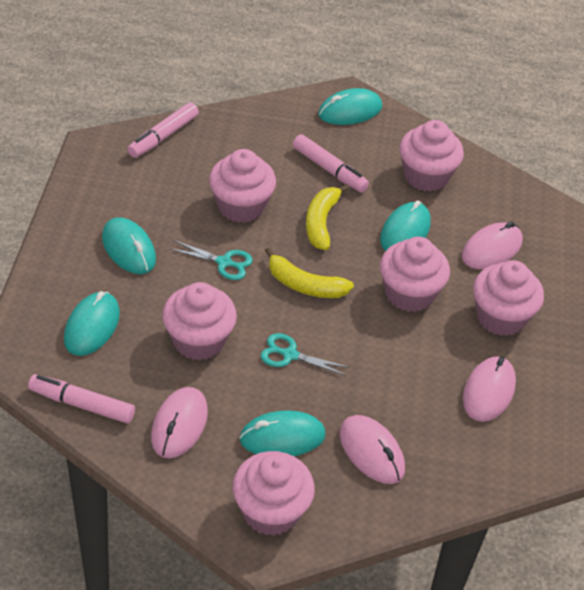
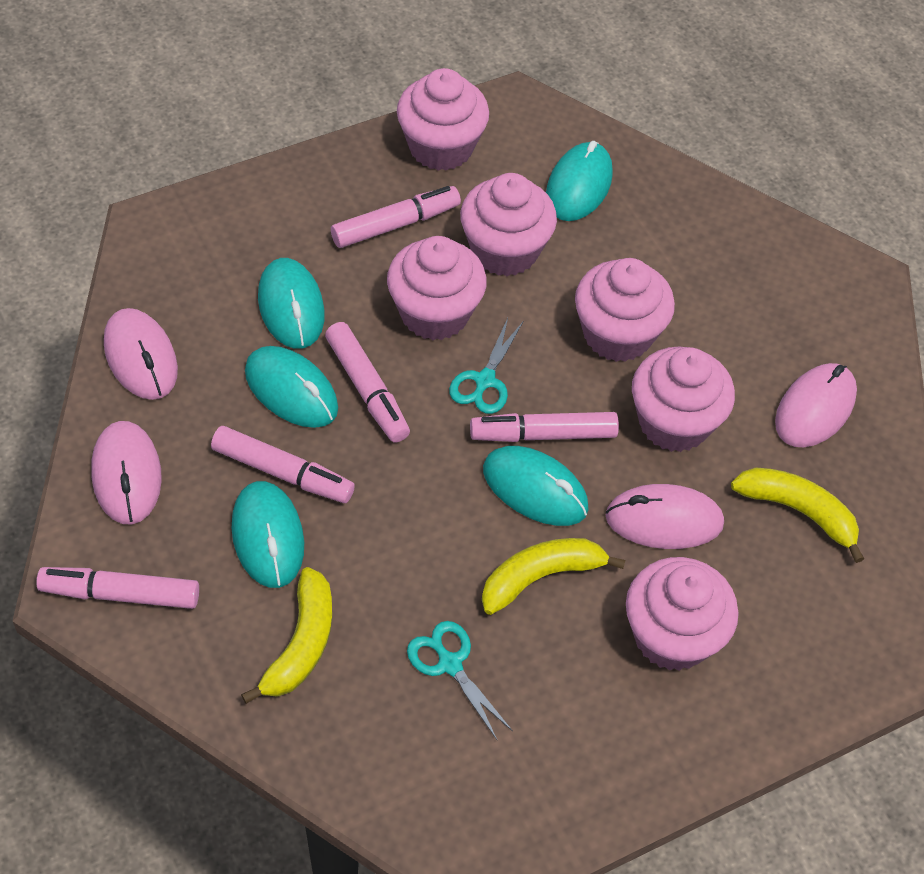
pink marker: 3 -> 5
yellow banana: 2 -> 3

